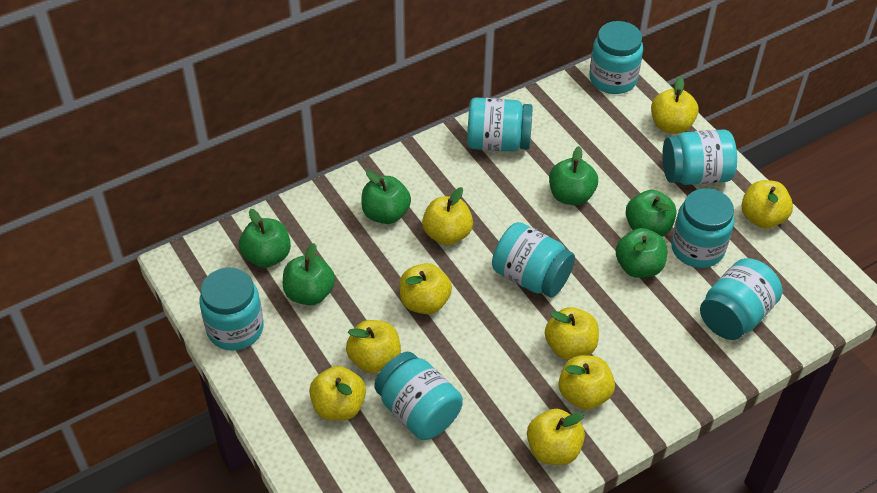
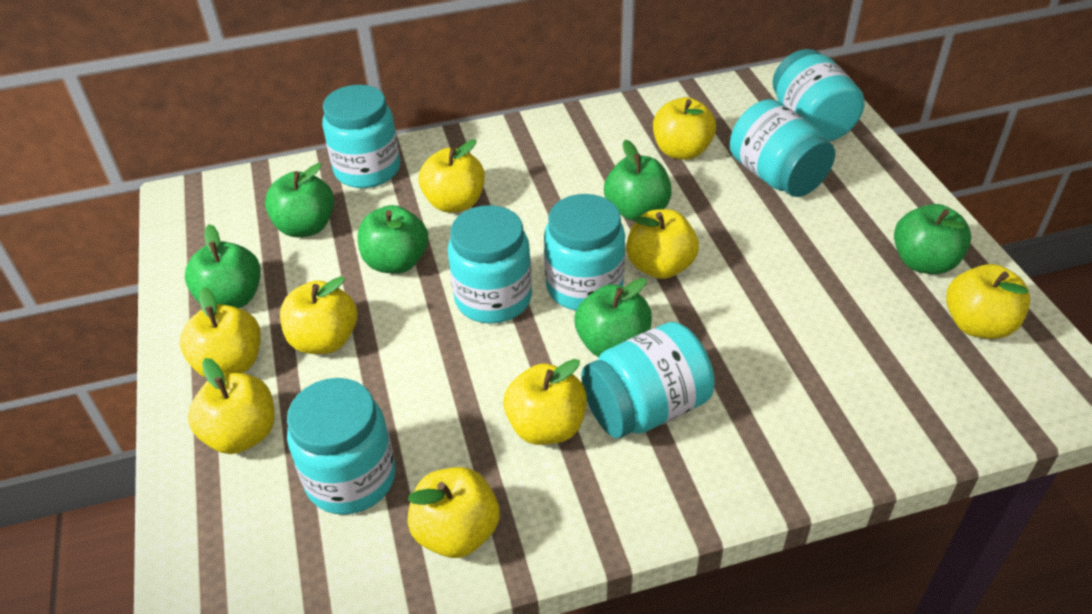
turquoise jar: 8 -> 7

